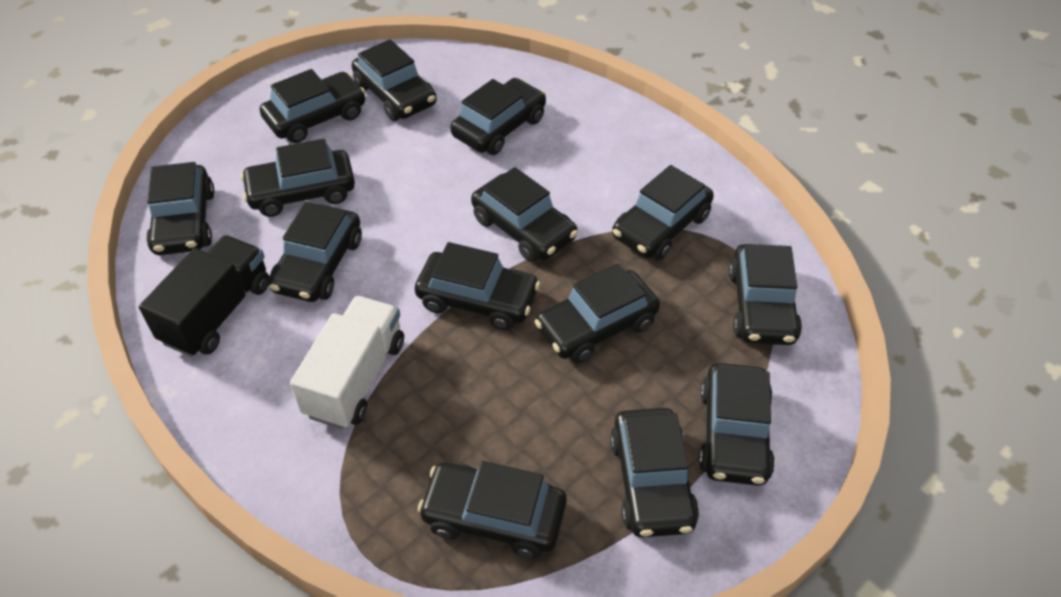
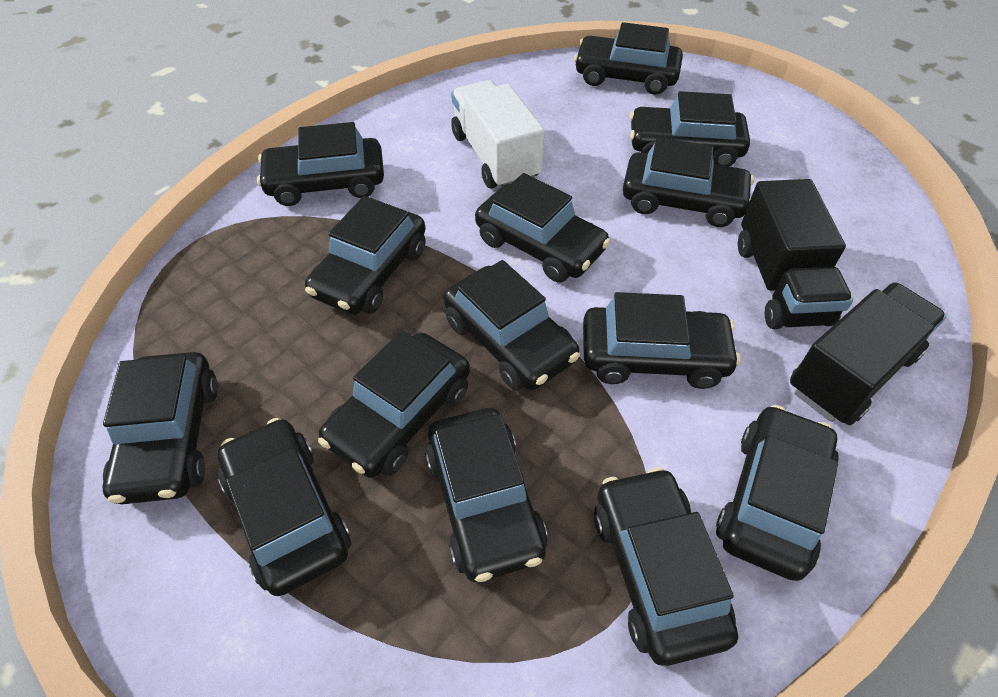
black truck: 1 -> 2

